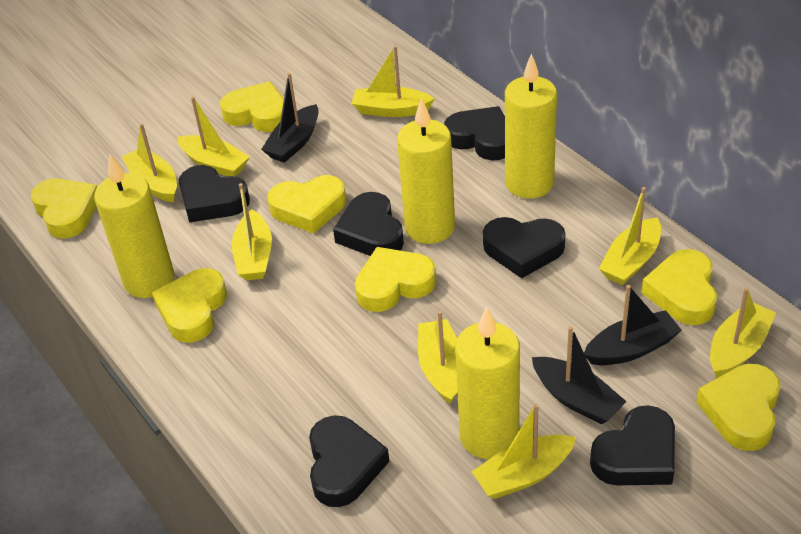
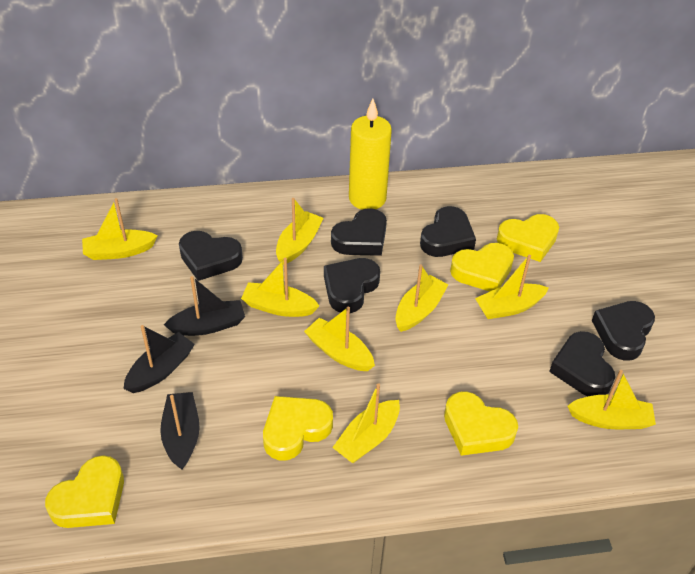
yellow candle: 4 -> 1
yellow heart: 7 -> 5

